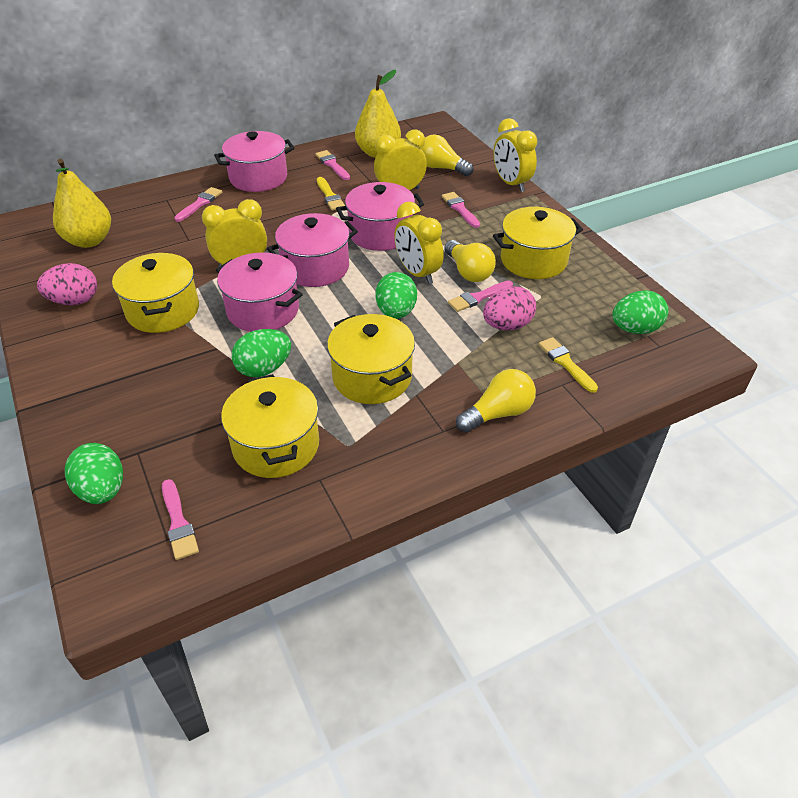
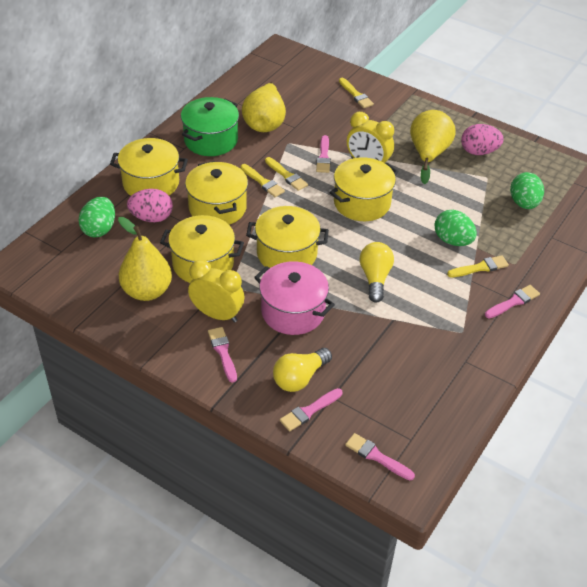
green egg: 4 -> 3
green pot: 0 -> 1
pink pot: 4 -> 1
yellow brush: 2 -> 4
yellow clock: 4 -> 2
yellow light bulb: 3 -> 2
yellow pear: 2 -> 3
yellow pot: 4 -> 5

